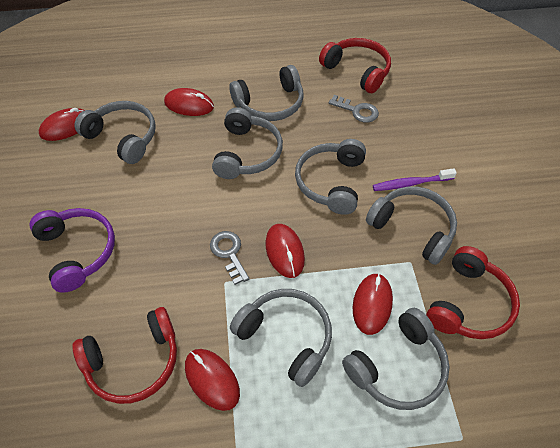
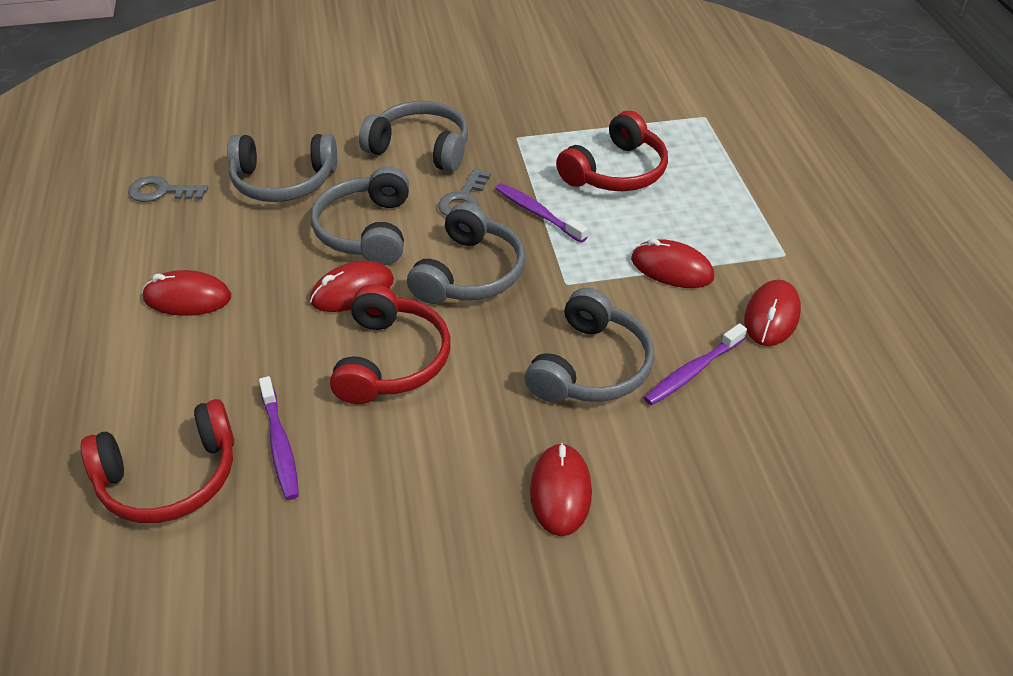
grey headphones: 7 -> 5
purple headphones: 1 -> 0
purple toothbrush: 1 -> 3

